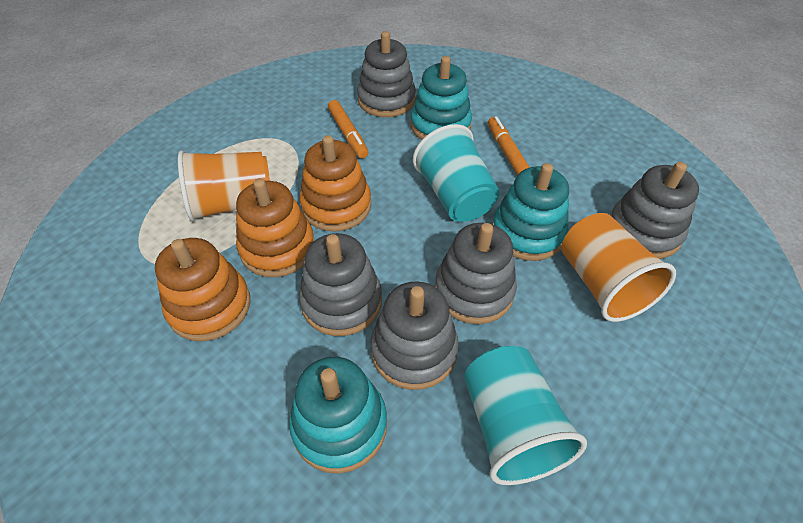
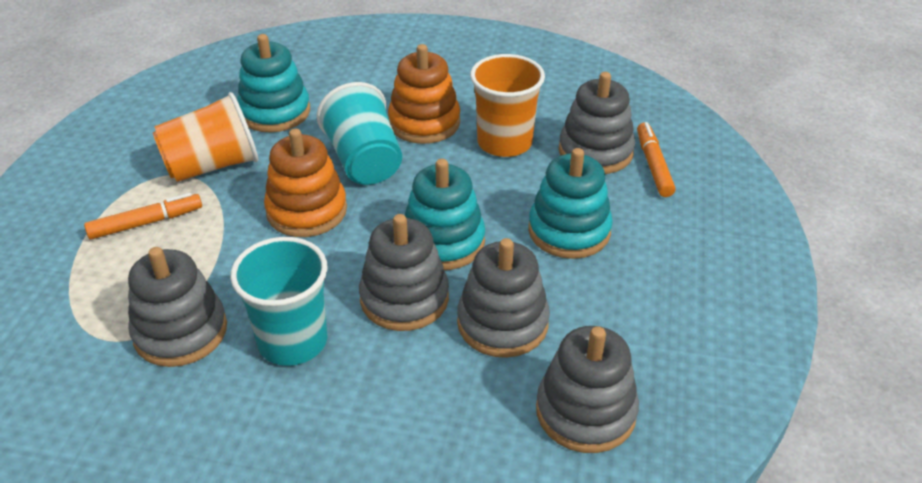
orange stacking toy: 3 -> 2

